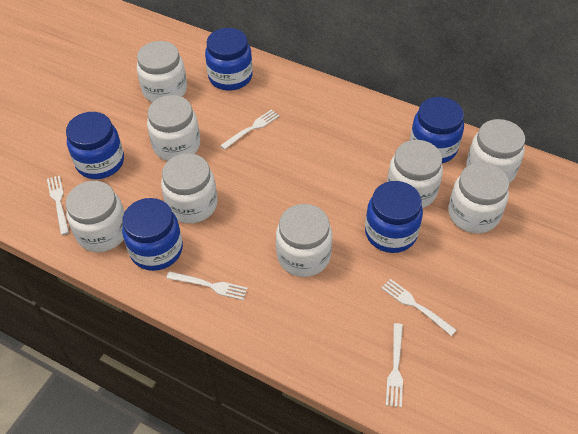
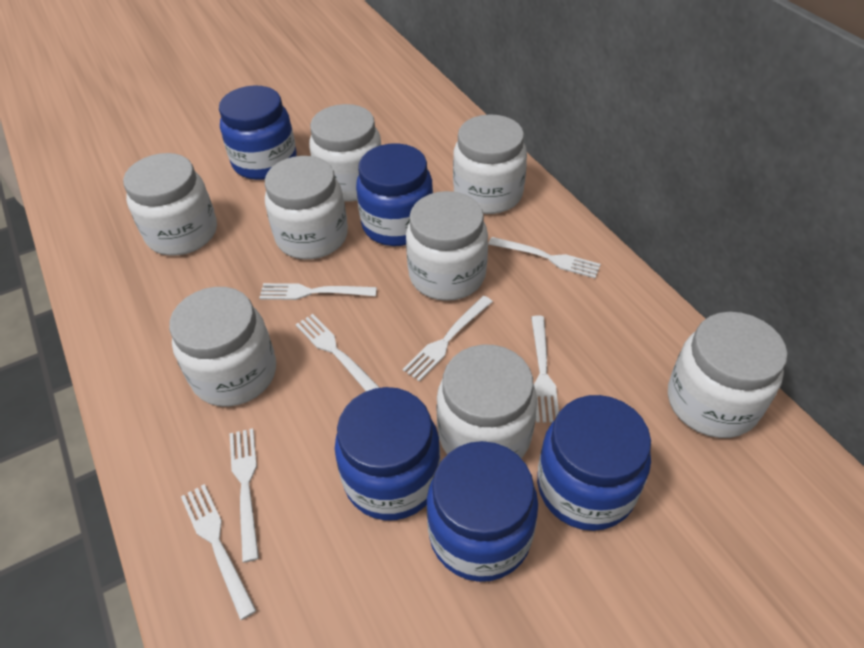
white fork: 5 -> 7

